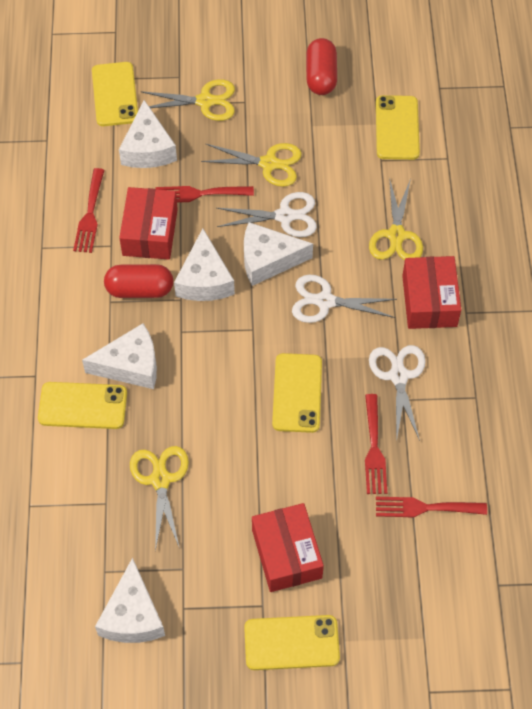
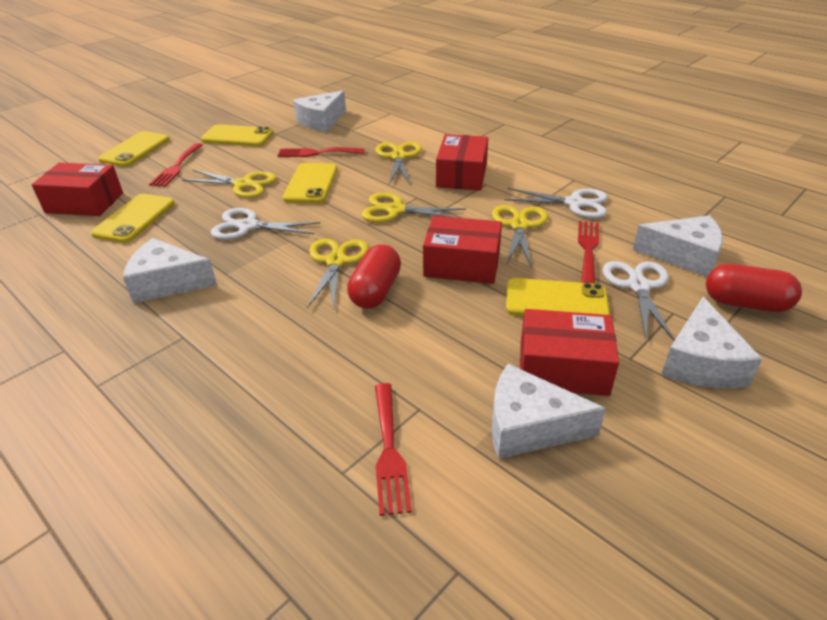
red box: 3 -> 4
yellow scissors: 4 -> 5

